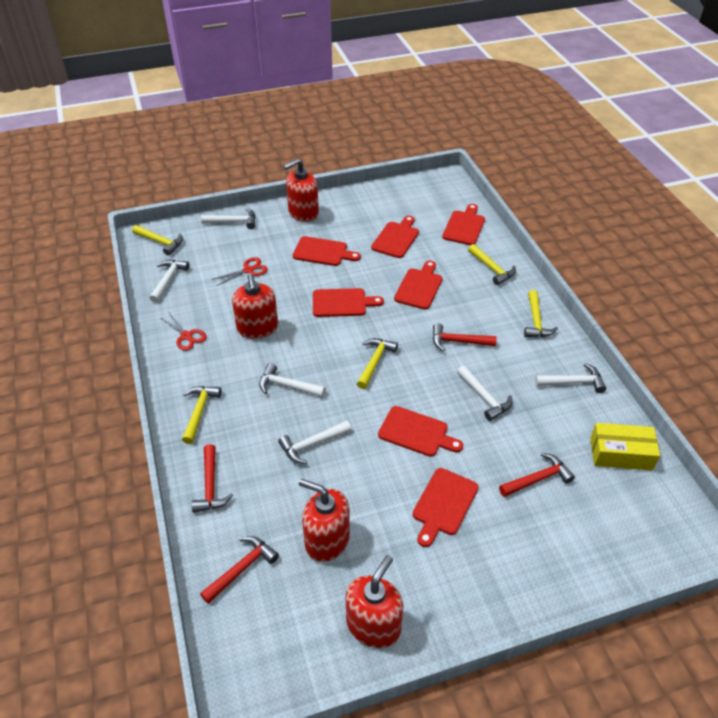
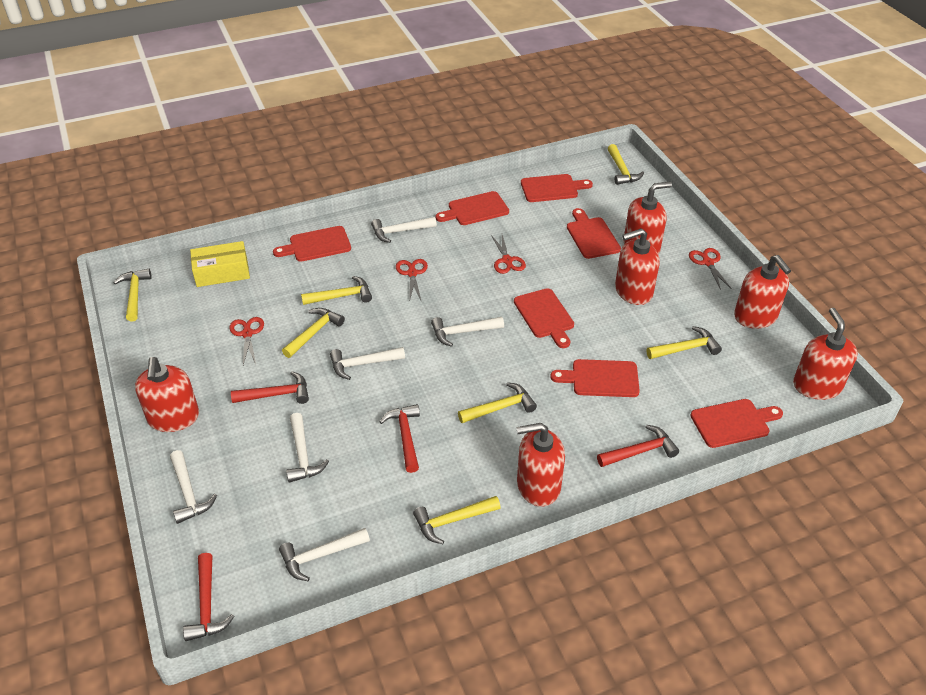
red scissors: 2 -> 4
red soap dispenser: 4 -> 6
yellow hammer: 5 -> 7

